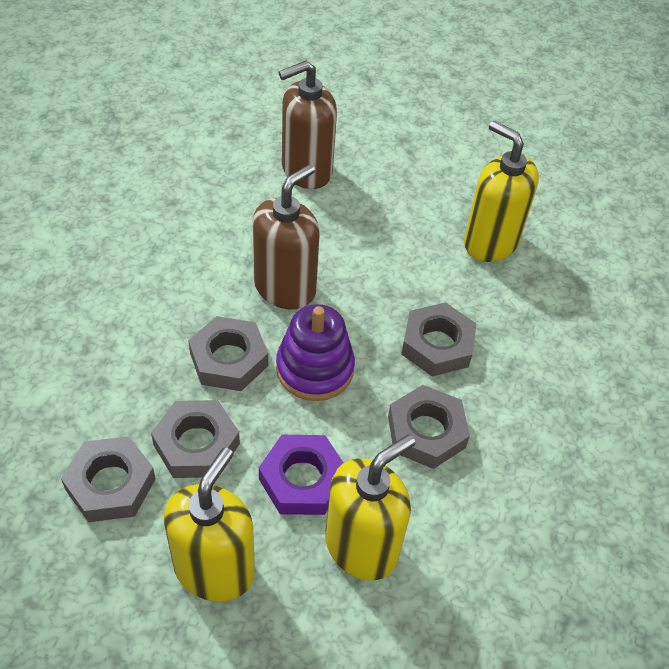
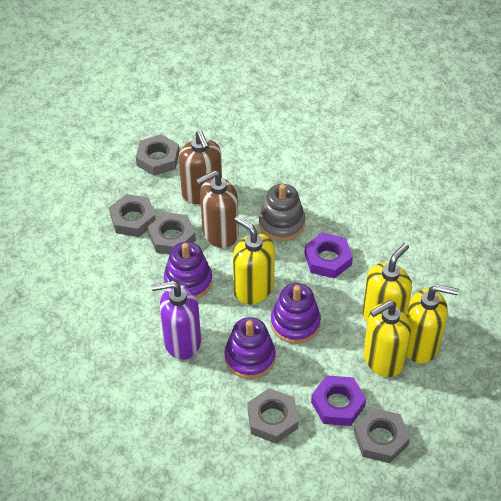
grey stacking toy: 0 -> 1
purple nut: 1 -> 2
purple soap dispenser: 0 -> 1
purple stacking toy: 1 -> 3
yellow soap dispenser: 3 -> 4

